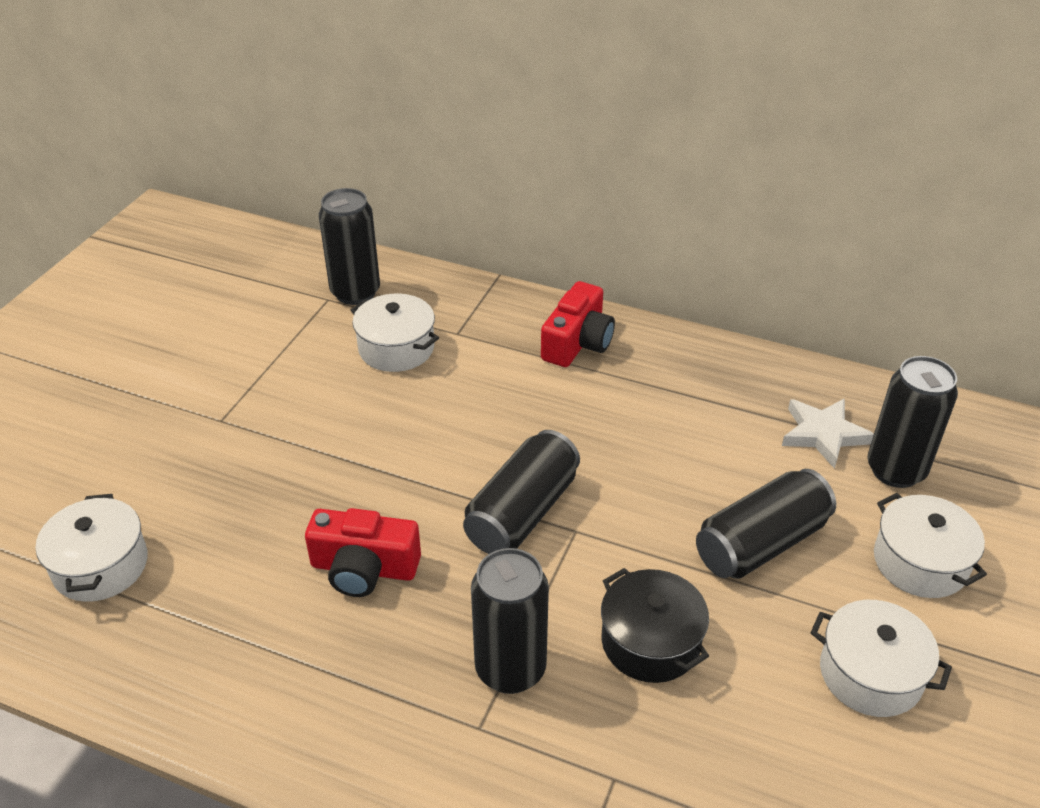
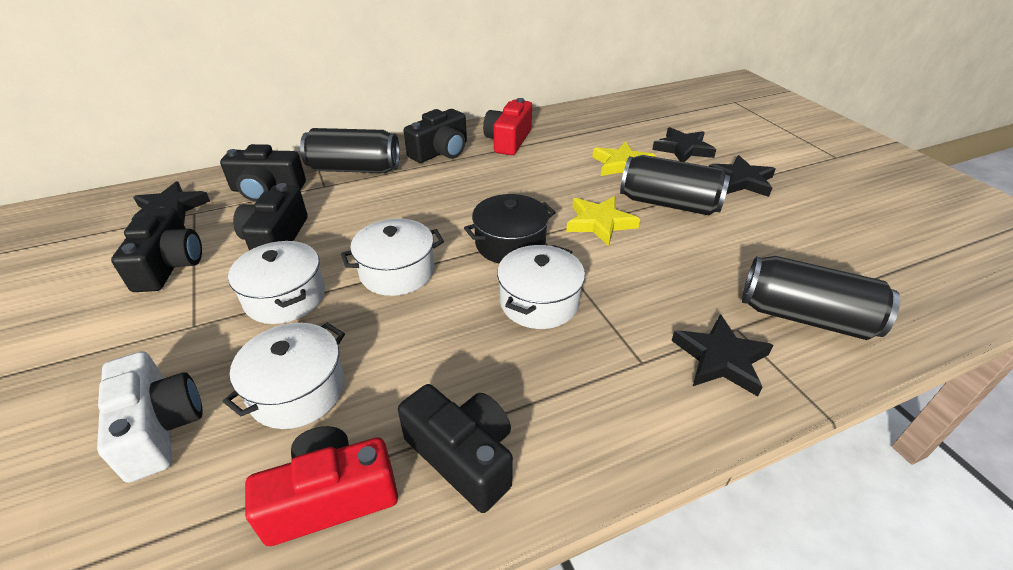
black camera: 0 -> 5
black can: 5 -> 3
black star: 0 -> 4
white camera: 0 -> 1
white star: 1 -> 0
yellow star: 0 -> 2

